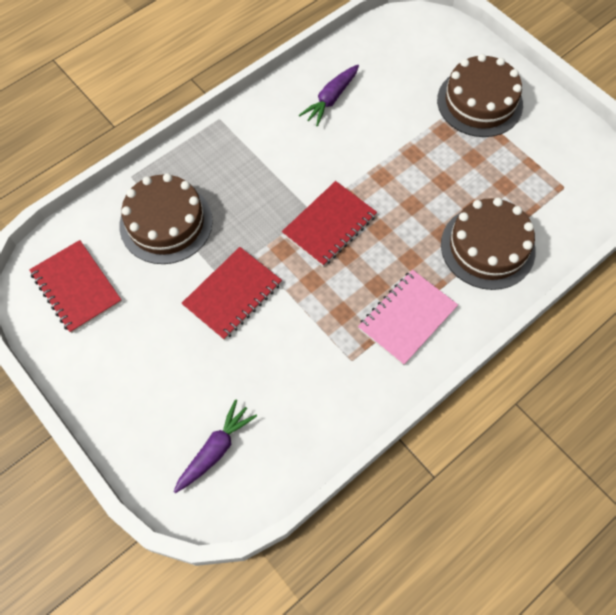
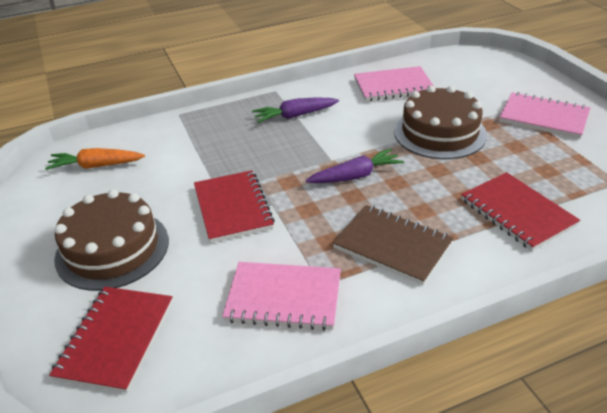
brown cake: 3 -> 2
brown notebook: 0 -> 1
orange carrot: 0 -> 1
pink notebook: 1 -> 3

